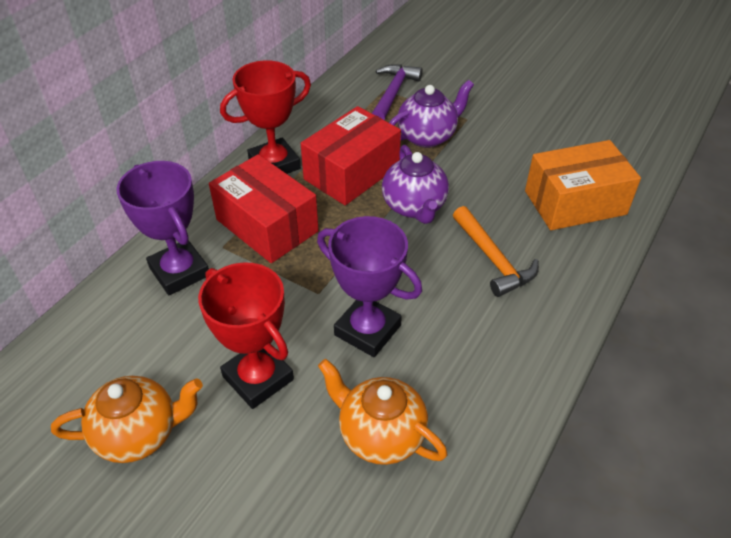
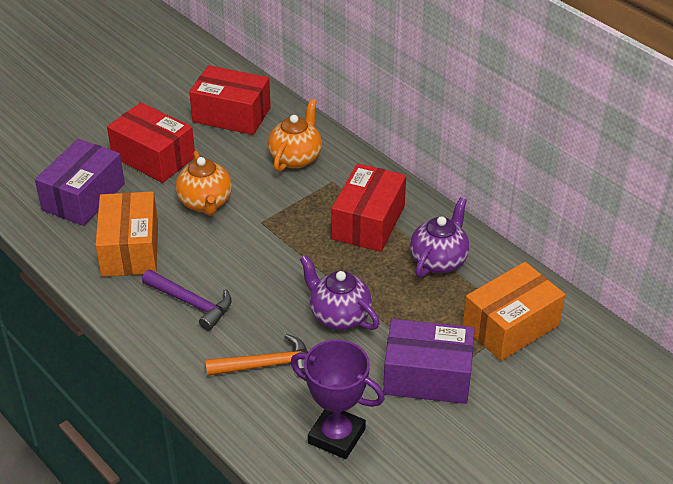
orange box: 1 -> 2
purple box: 0 -> 2
purple trophy: 2 -> 1
red box: 2 -> 3
red trophy: 2 -> 0

